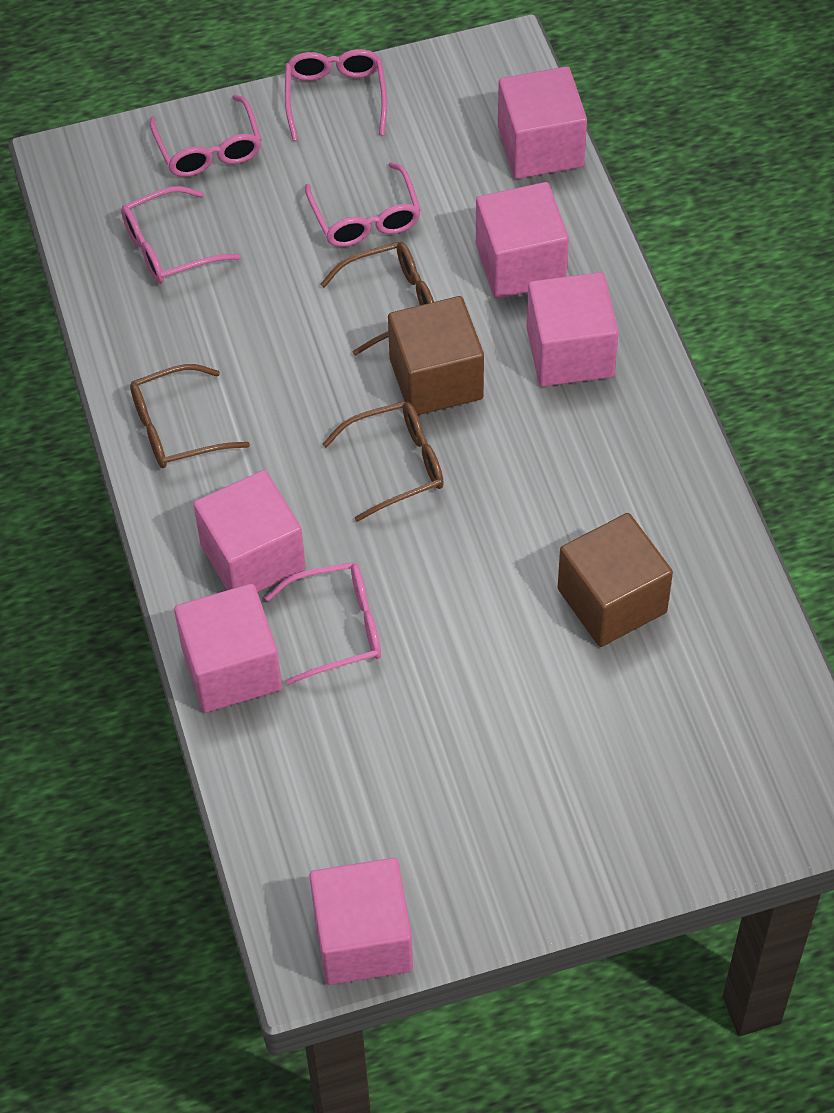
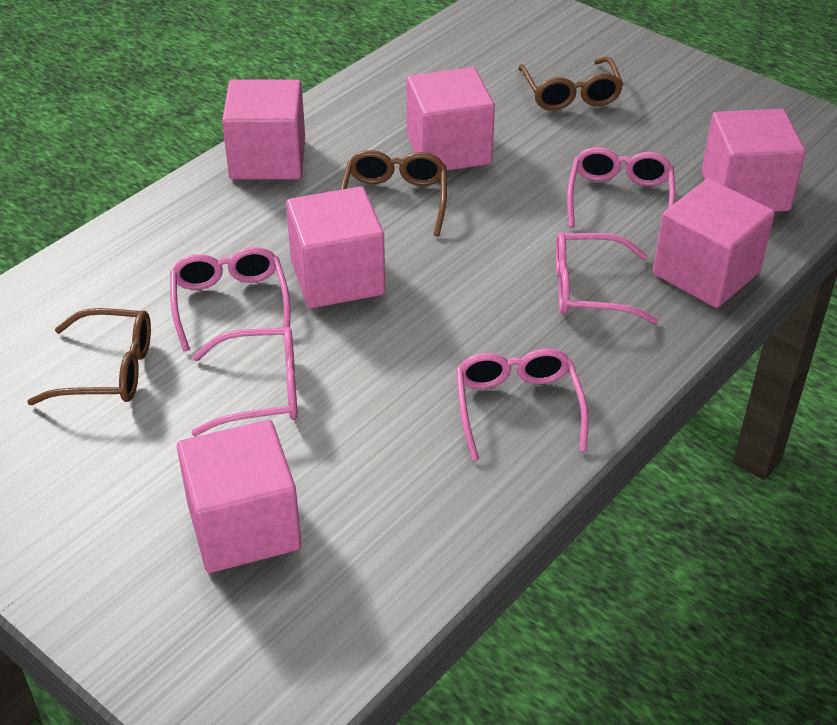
brown cube: 2 -> 0

